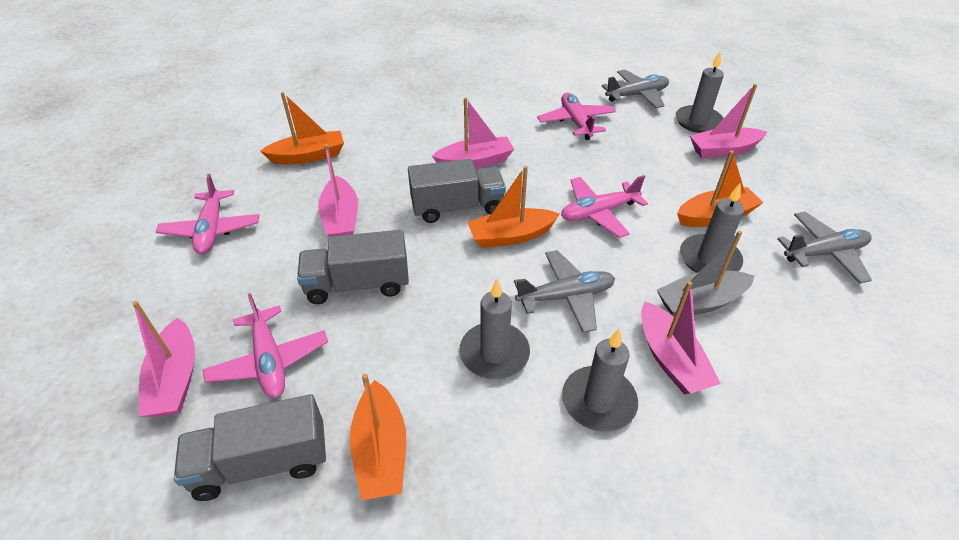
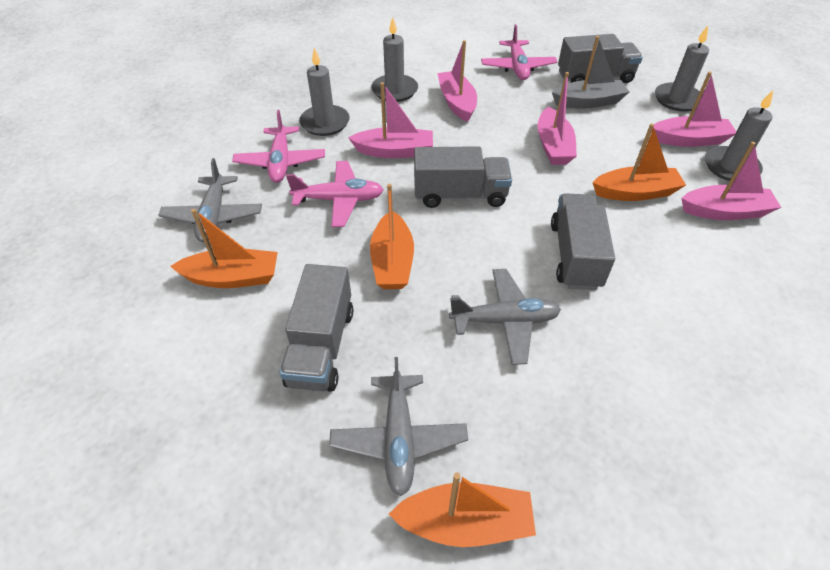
grey truck: 3 -> 4
pink plane: 4 -> 3

